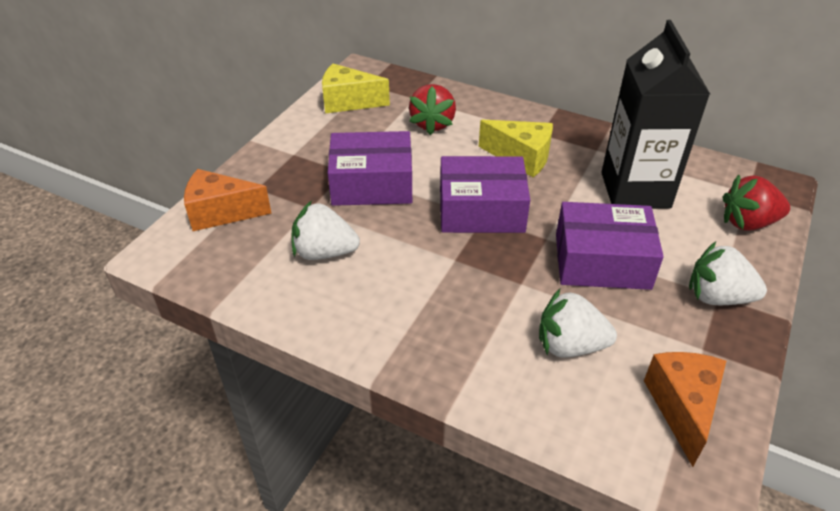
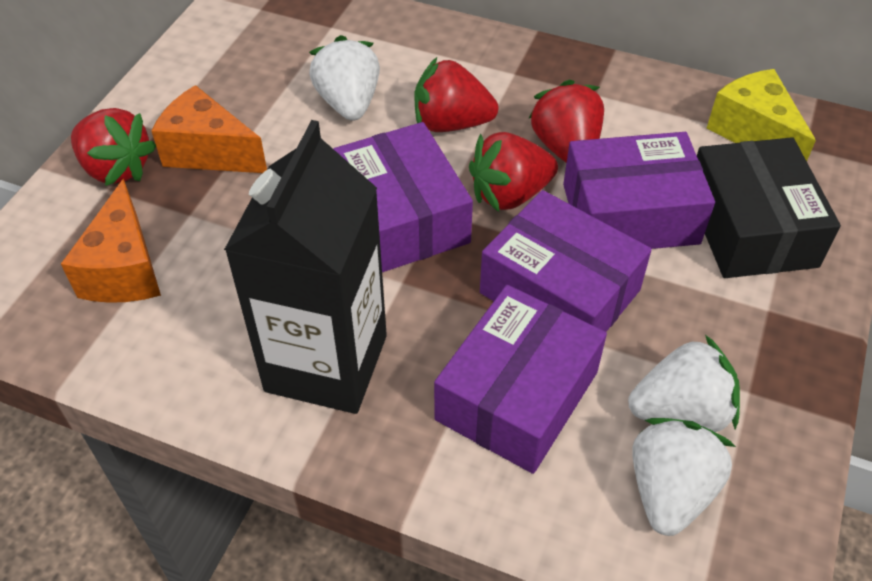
black box: 0 -> 1
purple box: 3 -> 4
red strawberry: 2 -> 4
yellow cheese: 2 -> 1

